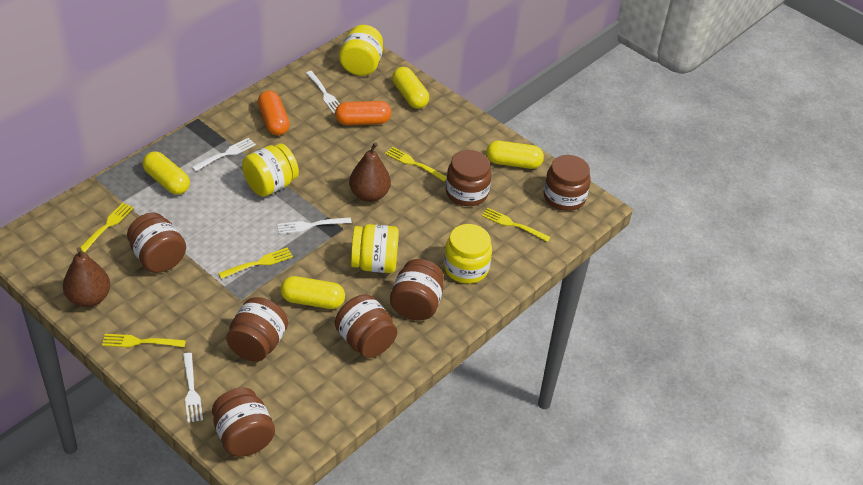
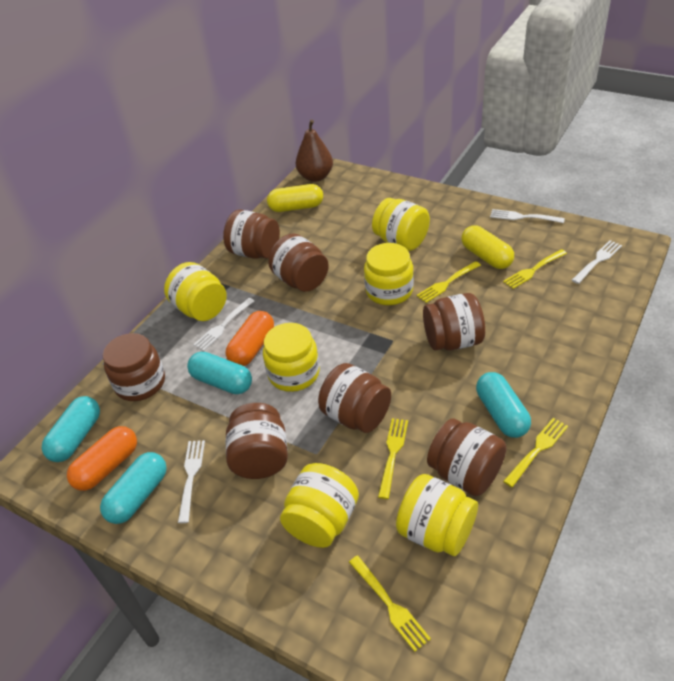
brown pear: 2 -> 1
turquoise capsule: 0 -> 4
yellow capsule: 4 -> 2
yellow jar: 4 -> 6

